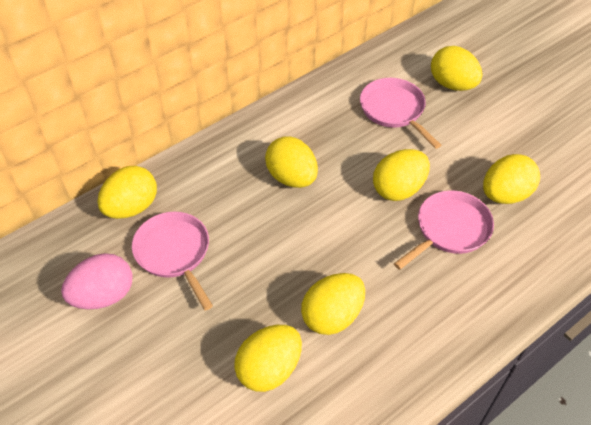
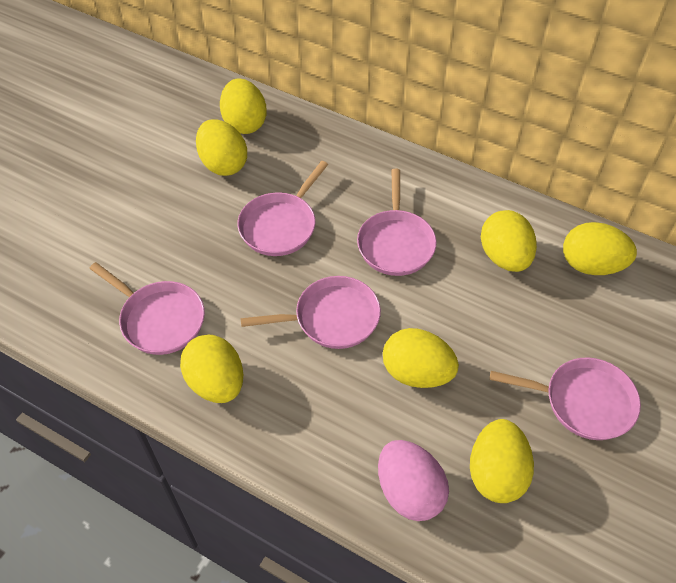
pink pan: 3 -> 5

